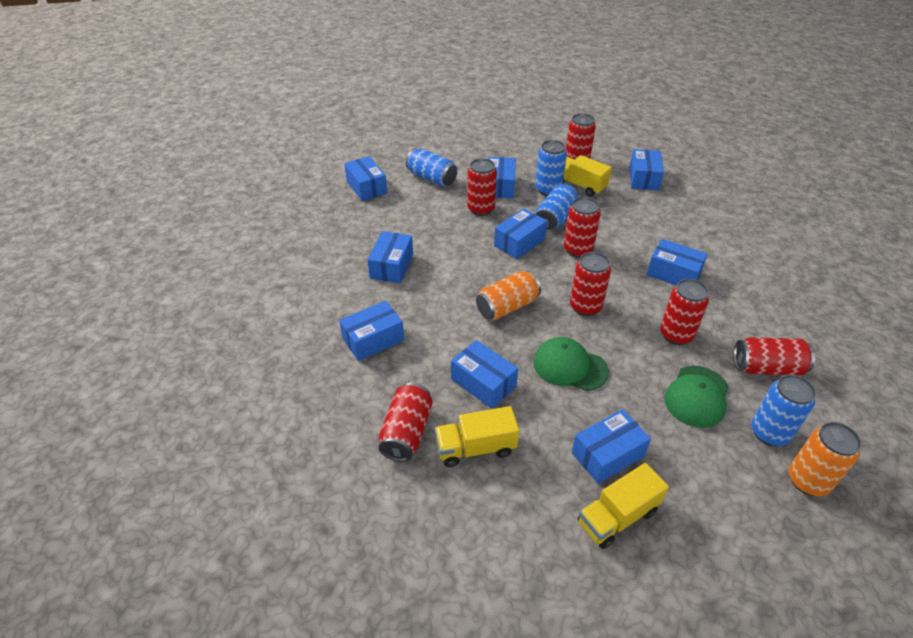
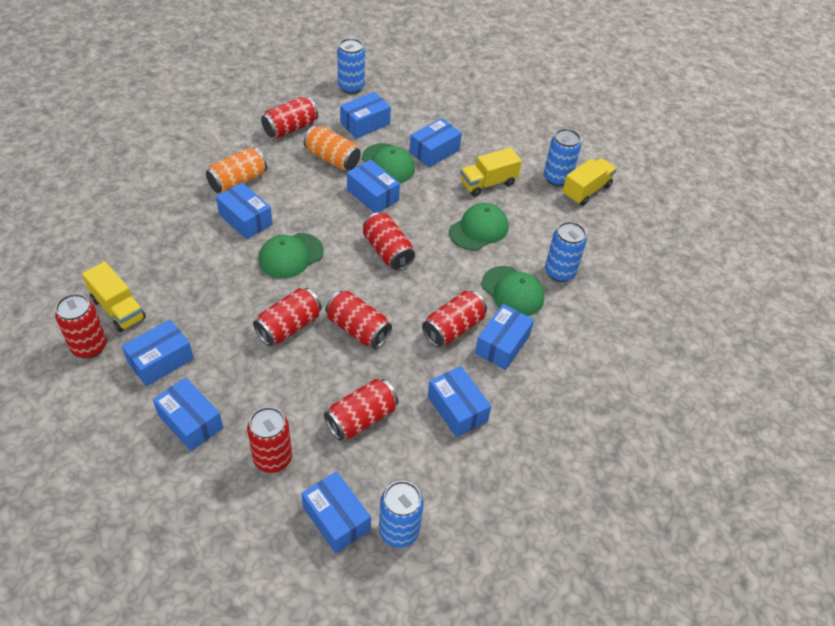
green cap: 2 -> 4
red can: 7 -> 8

